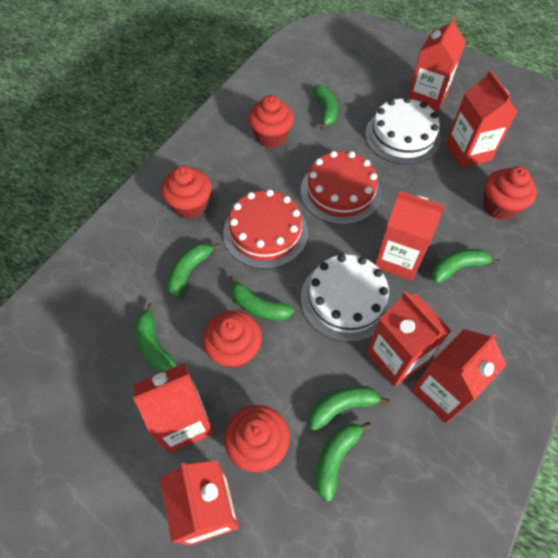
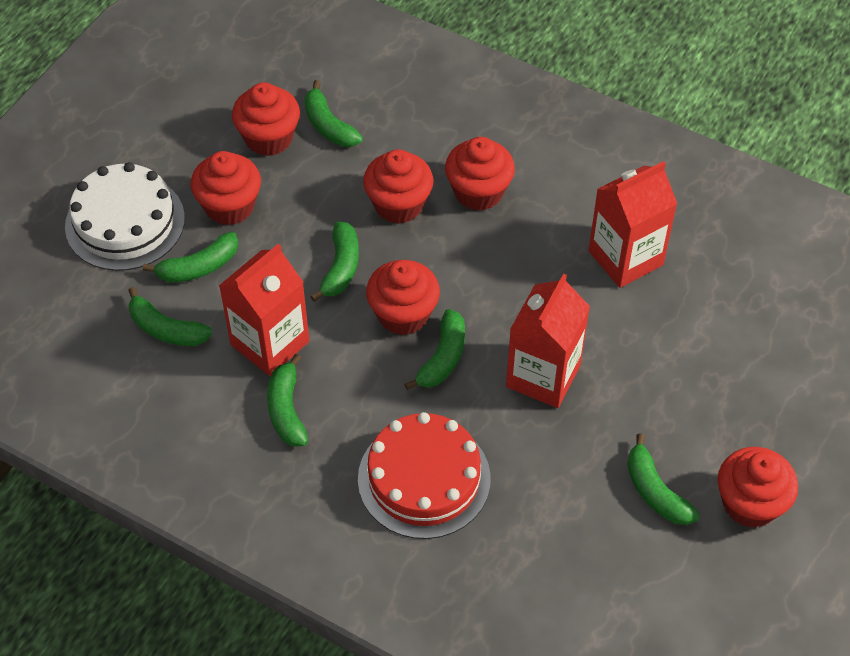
red cake: 2 -> 1
red carton: 7 -> 3
red cupcake: 5 -> 6
white cake: 2 -> 1

